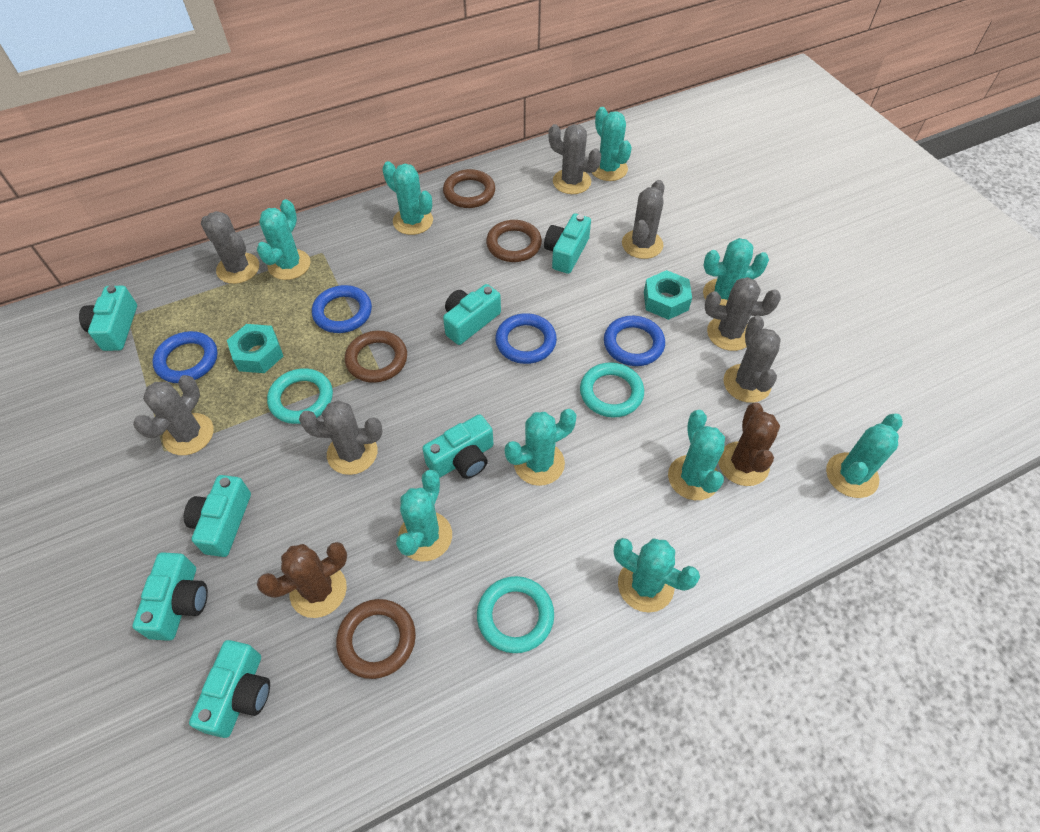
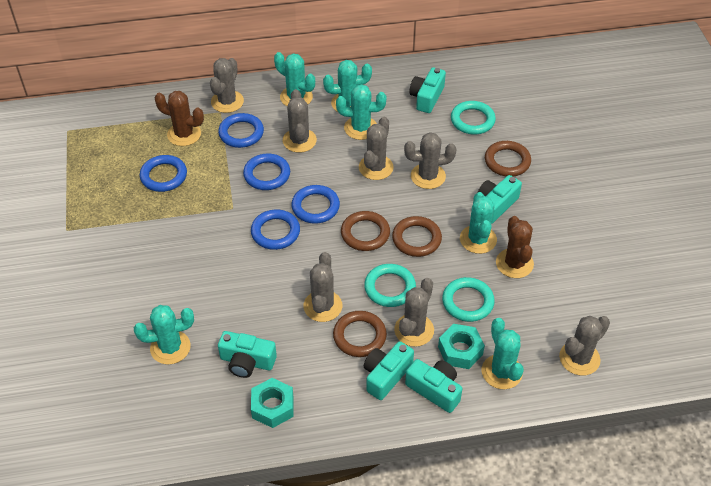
blue ring: 4 -> 5
turquoise cactus: 9 -> 6
turquoise camera: 7 -> 5

